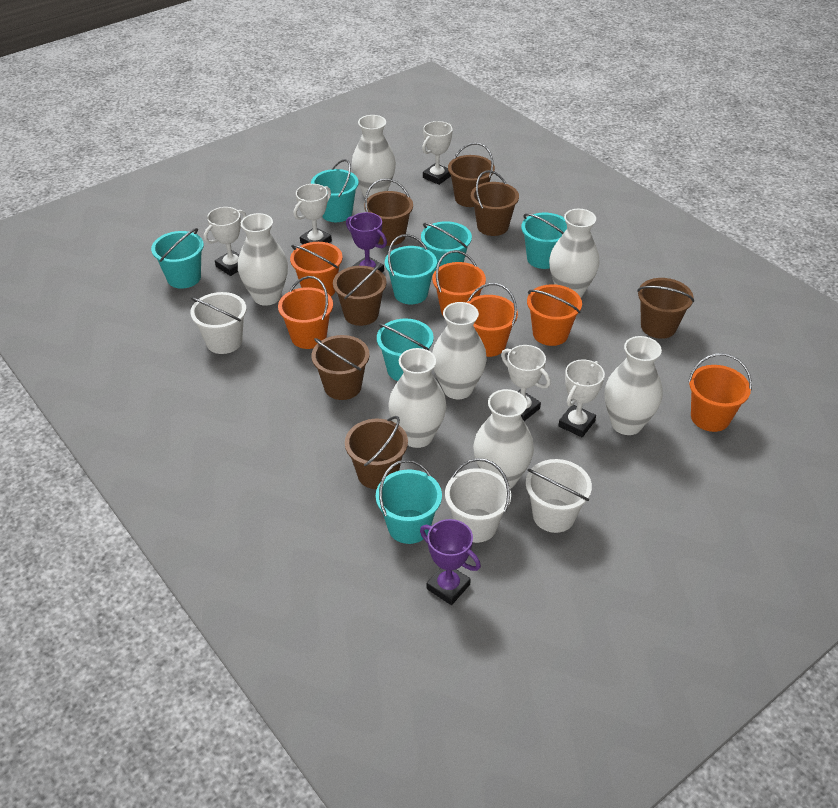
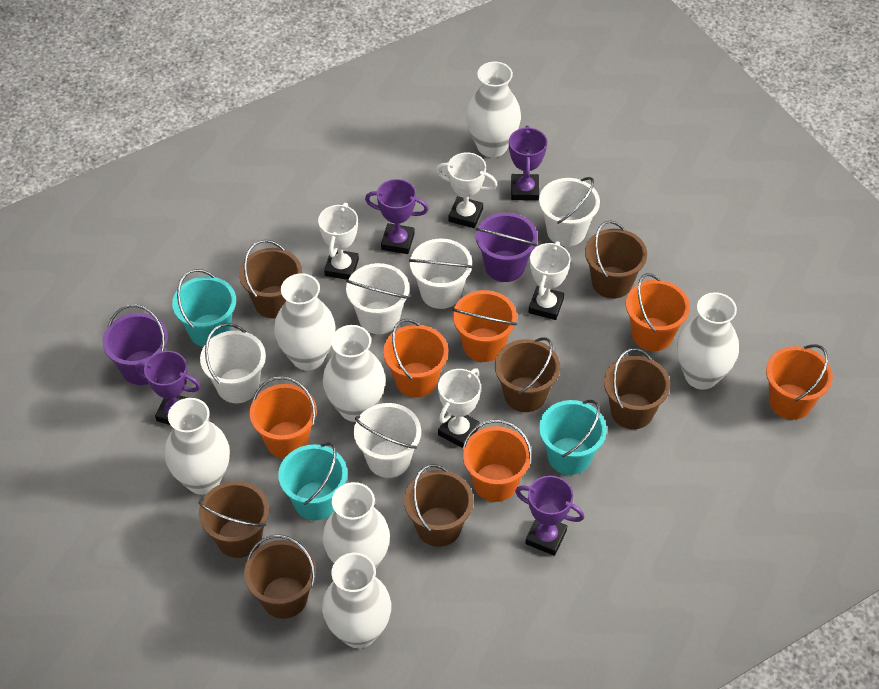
purple bucket: 0 -> 2
purple trophy: 2 -> 4
turquoise bucket: 7 -> 3
white bucket: 3 -> 5
white trophy: 5 -> 4

